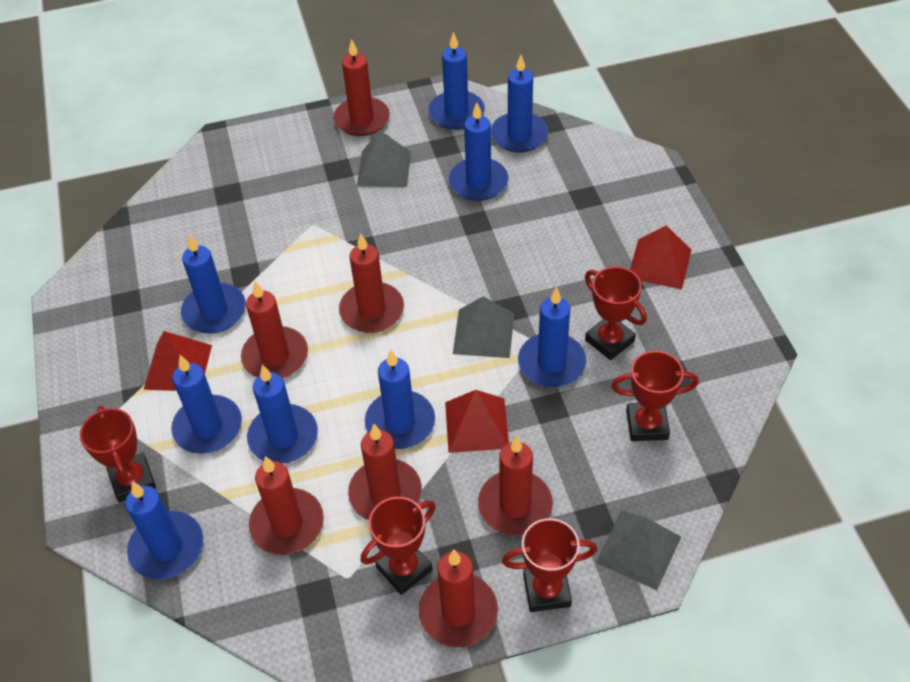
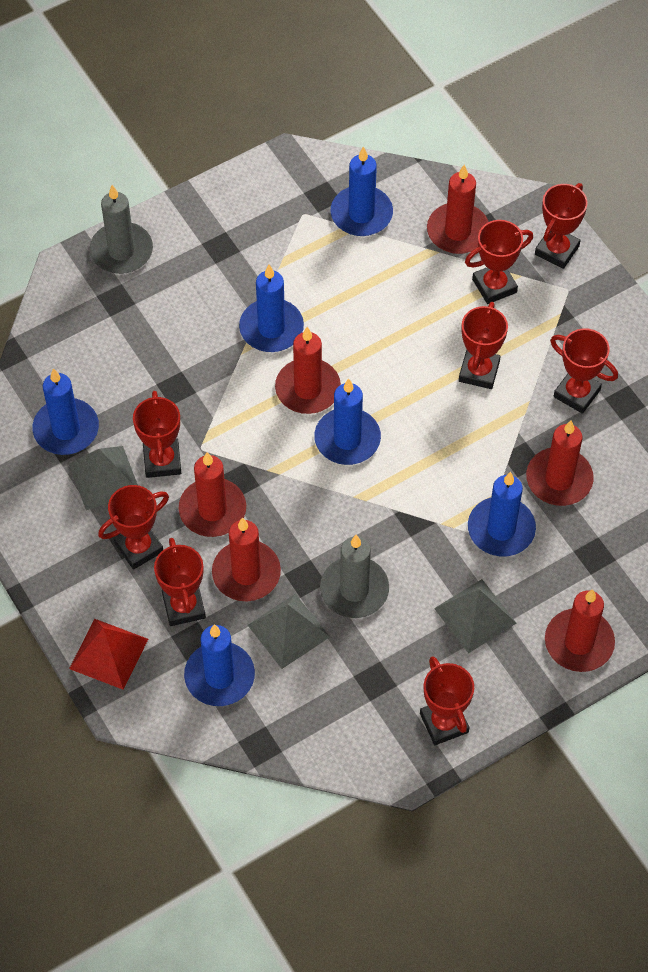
blue candle: 9 -> 6
grey candle: 0 -> 2
red candle: 7 -> 6
red pyramid: 3 -> 1
red trophy: 5 -> 8

